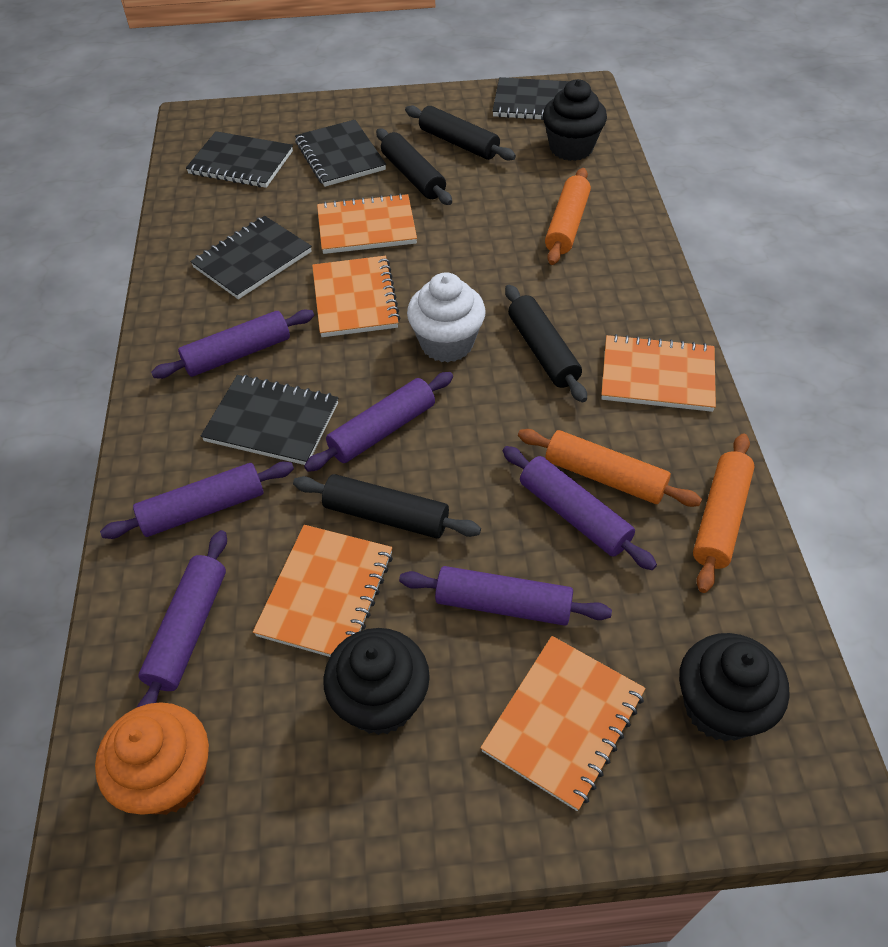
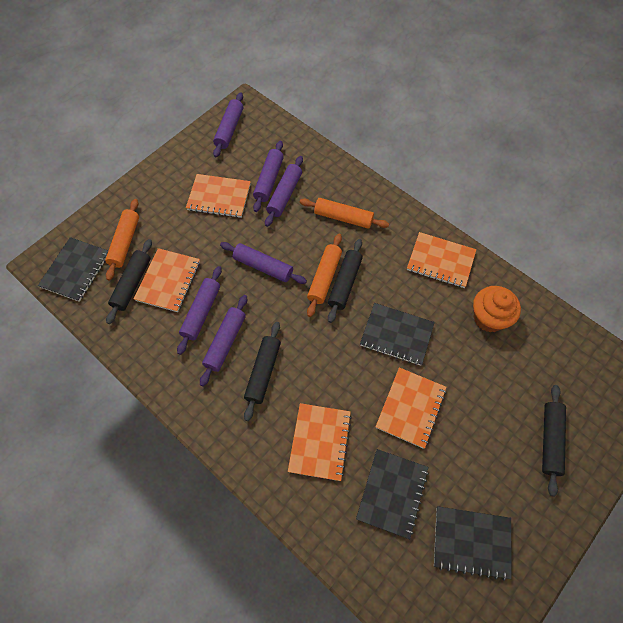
black cupcake: 3 -> 0
black notebook: 5 -> 4
white cupcake: 1 -> 0

